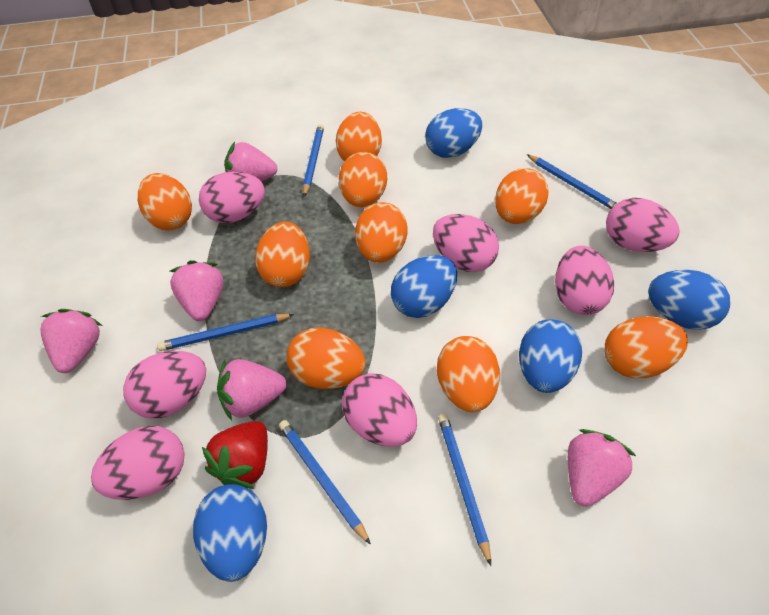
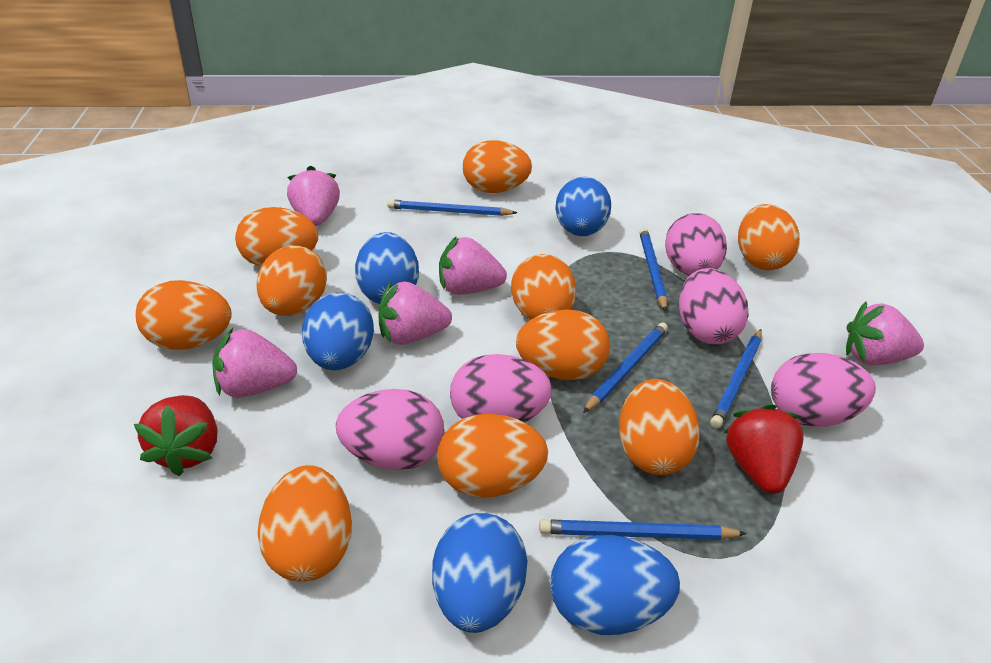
orange egg: 9 -> 10
pink egg: 7 -> 5
red strawberry: 1 -> 2

